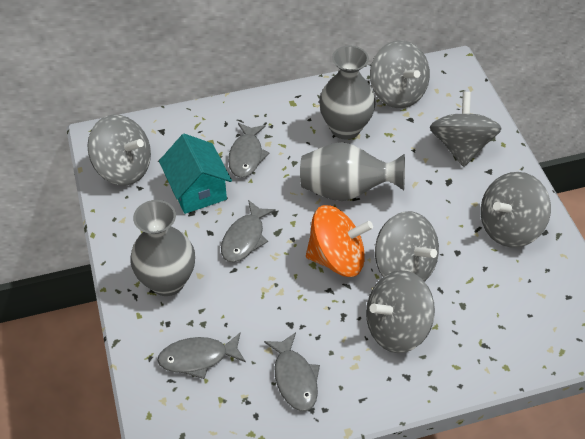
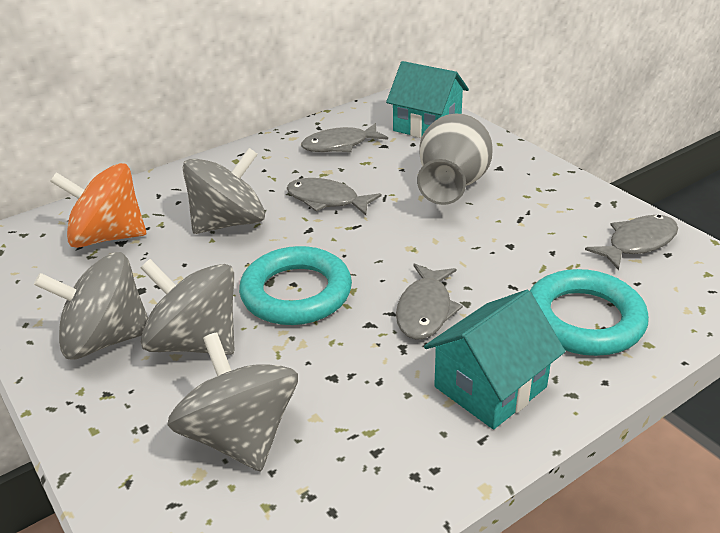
grey spinning top: 6 -> 4
grey vase: 3 -> 1
turquoise house: 1 -> 2
turquoise ring: 0 -> 2

